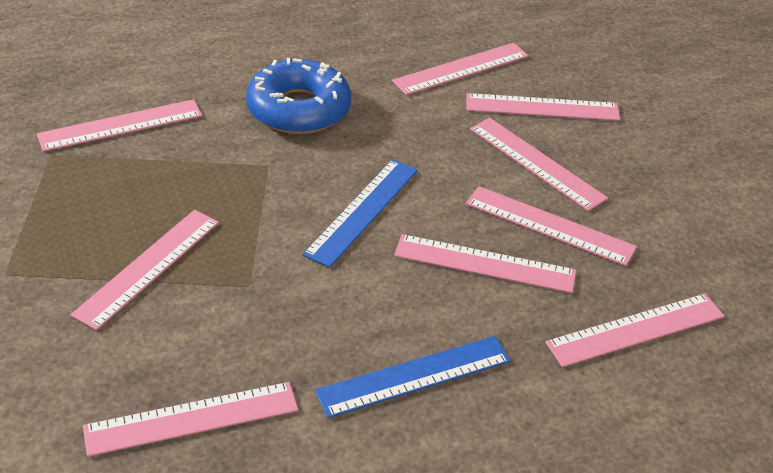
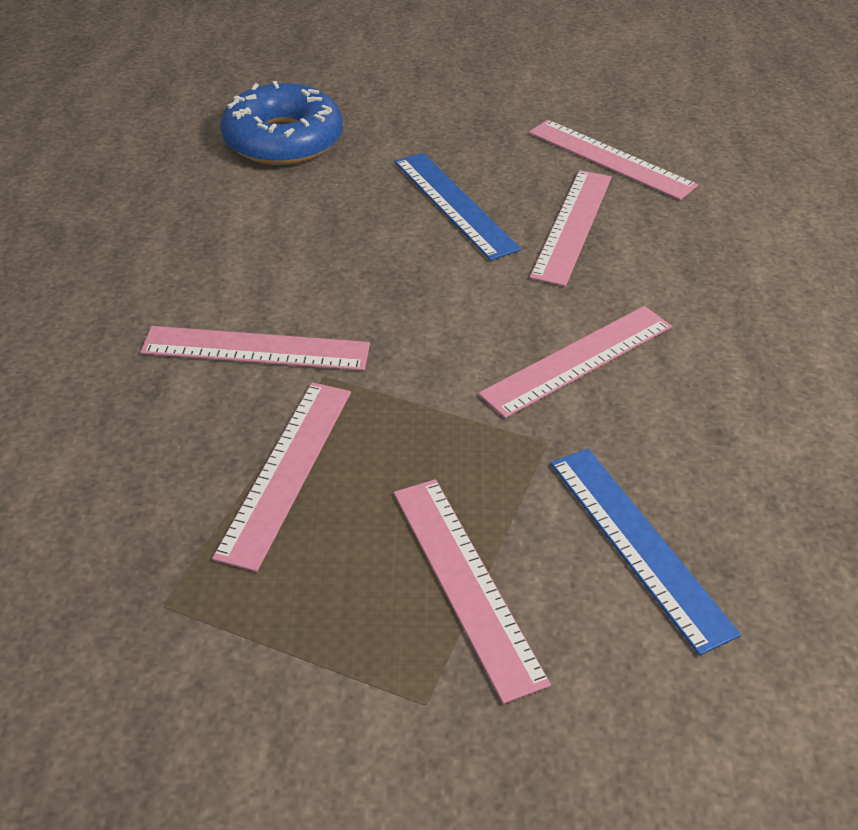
pink ruler: 9 -> 6

